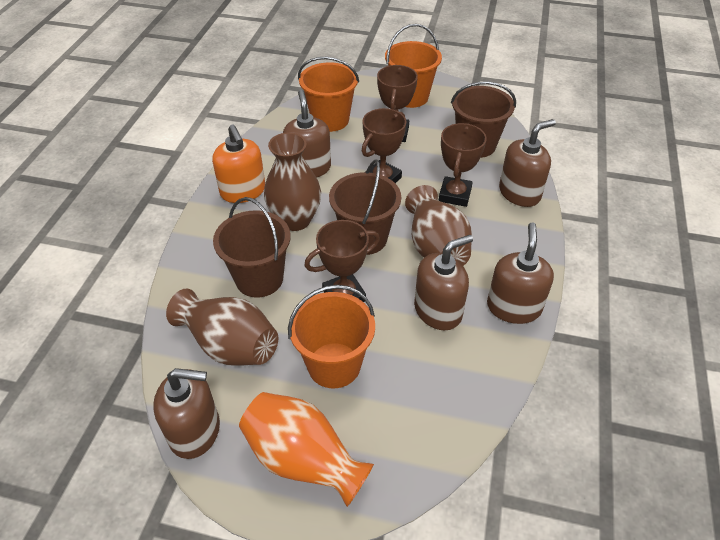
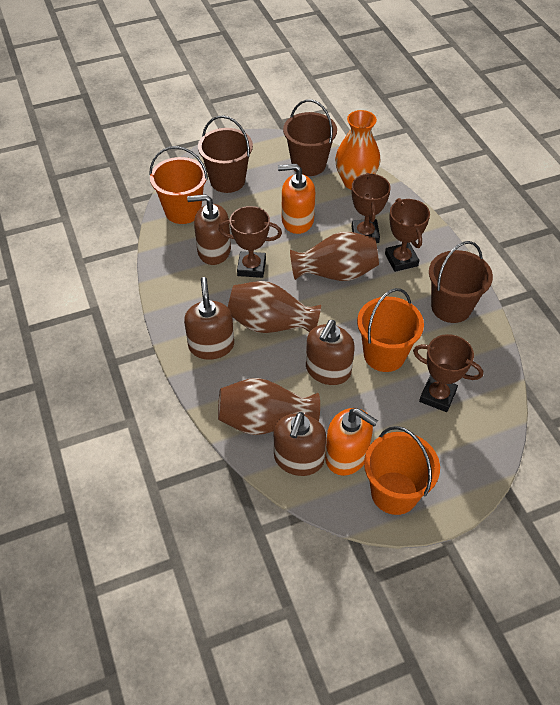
brown soap dispenser: 5 -> 4
orange soap dispenser: 1 -> 2

